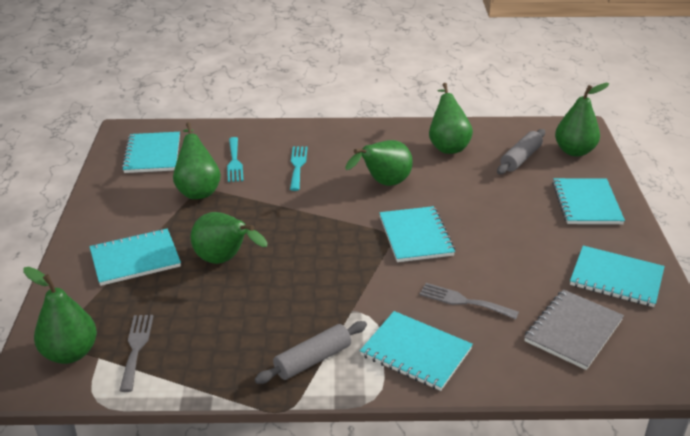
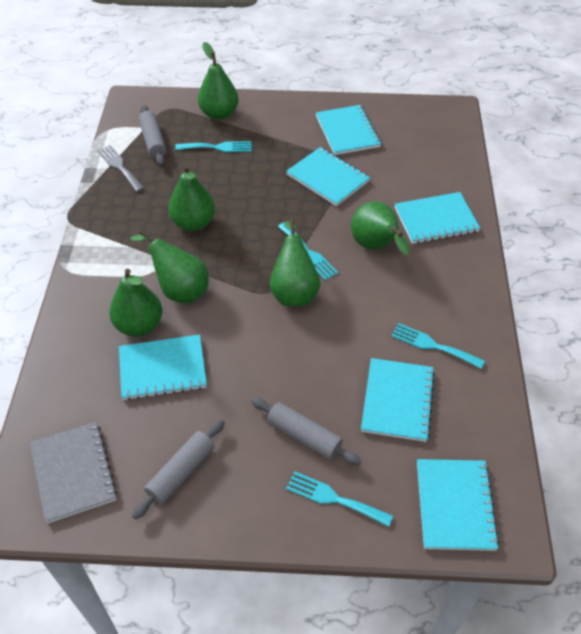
grey fork: 2 -> 1
grey rolling pin: 2 -> 3
turquoise fork: 2 -> 4

